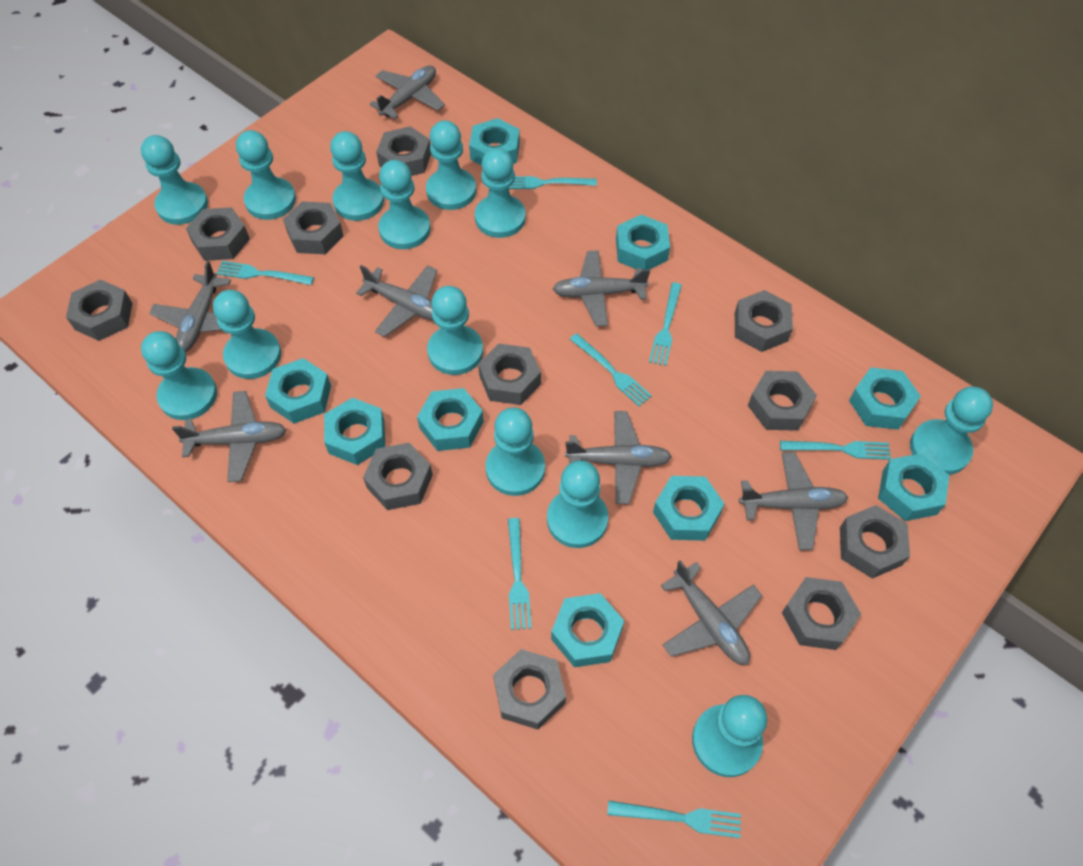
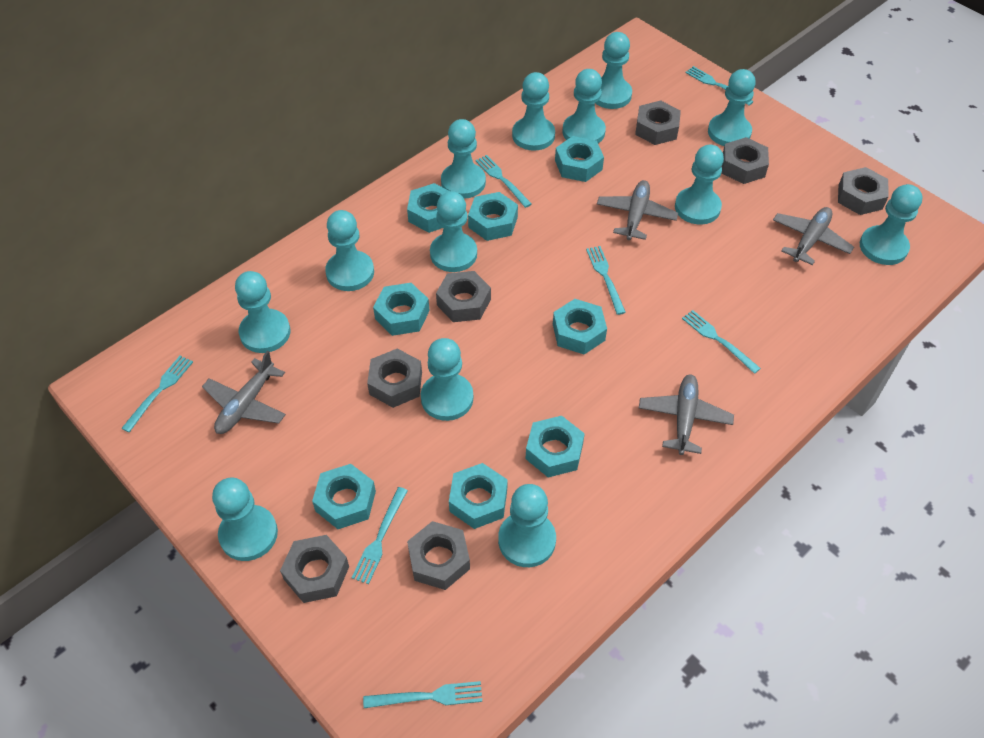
grey nut: 11 -> 7
grey plane: 8 -> 4
turquoise nut: 9 -> 8

